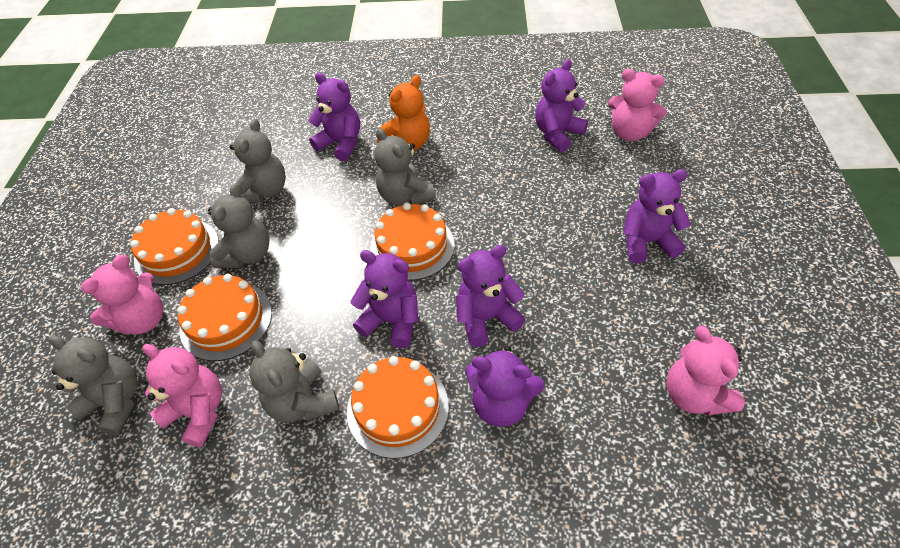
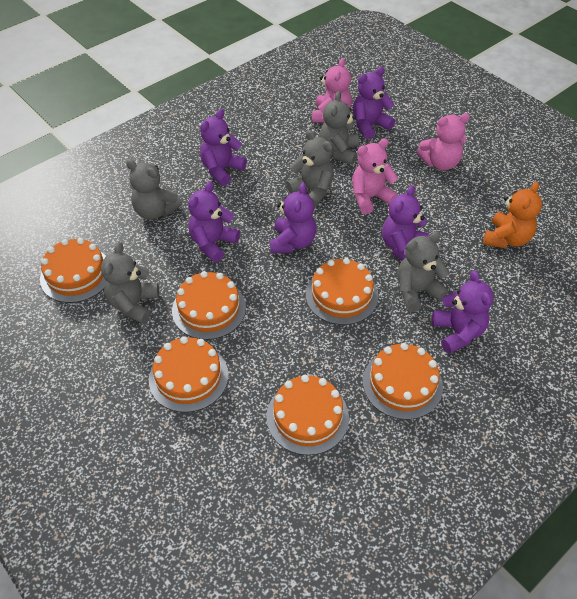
orange cake: 4 -> 6
pink teddy bear: 4 -> 3

